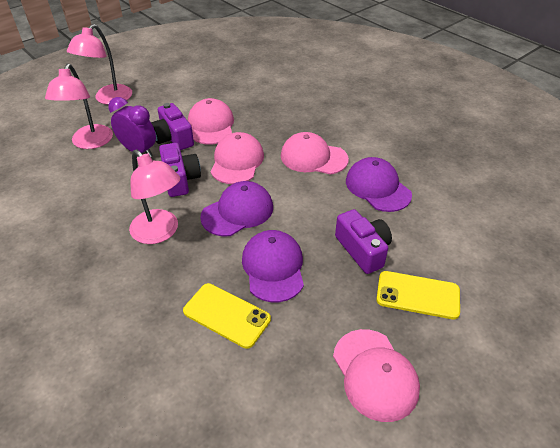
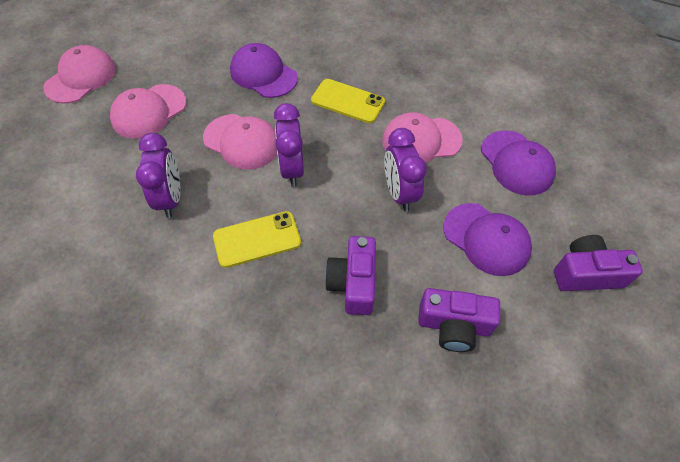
pink lamp: 3 -> 0
purple clock: 1 -> 3

